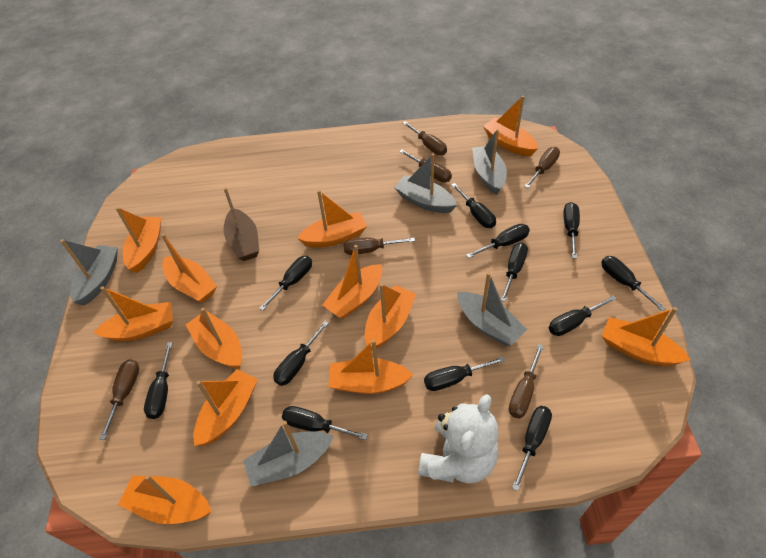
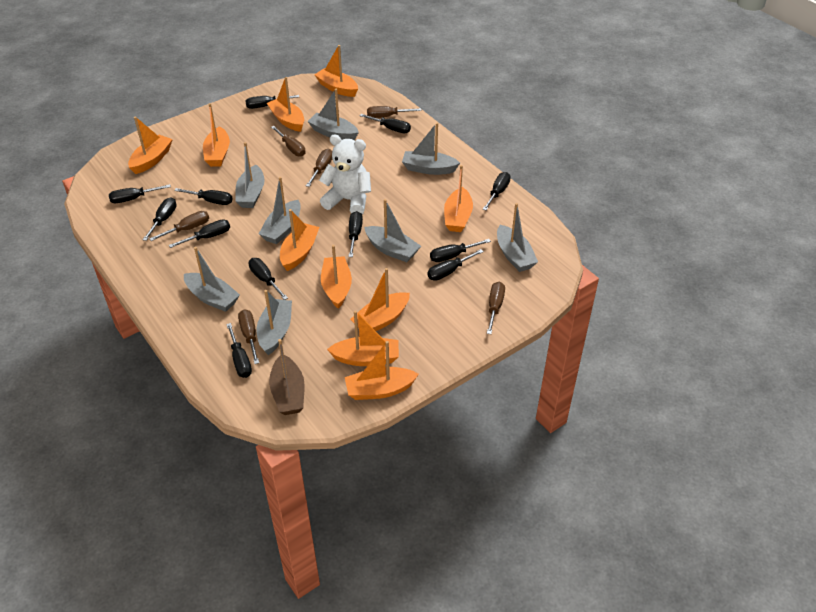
grey boat: 5 -> 8
orange boat: 12 -> 10

